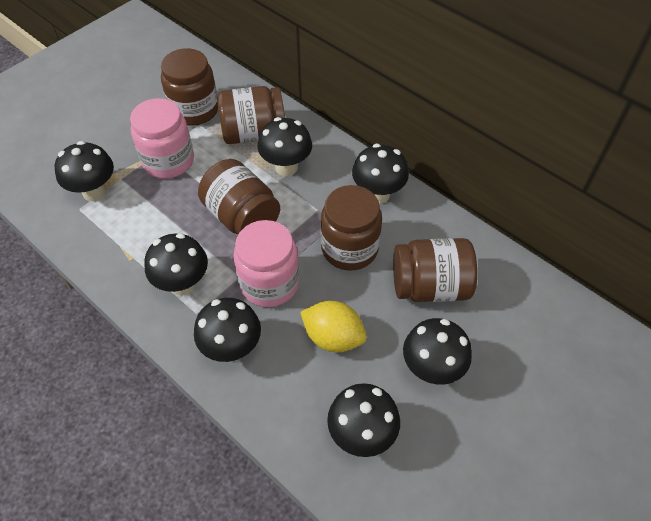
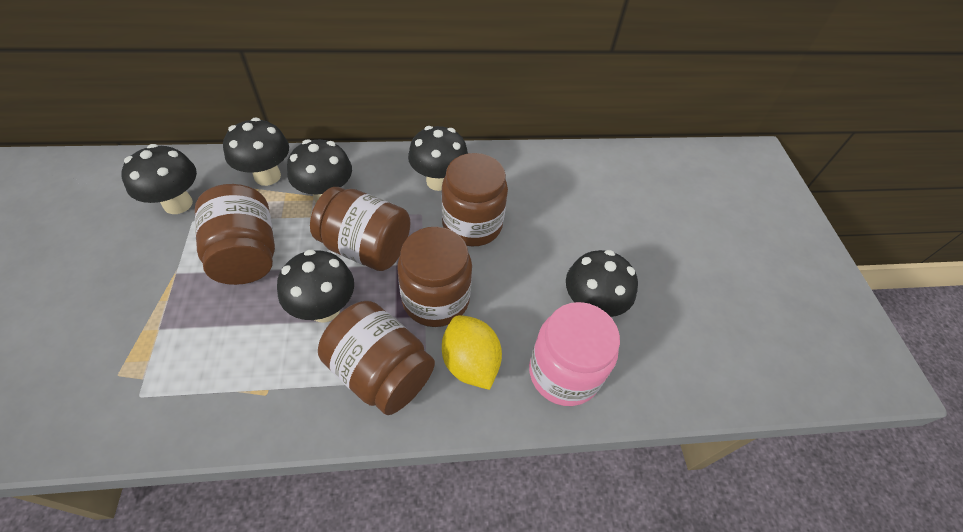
black mushroom: 7 -> 6
pink jar: 2 -> 1

